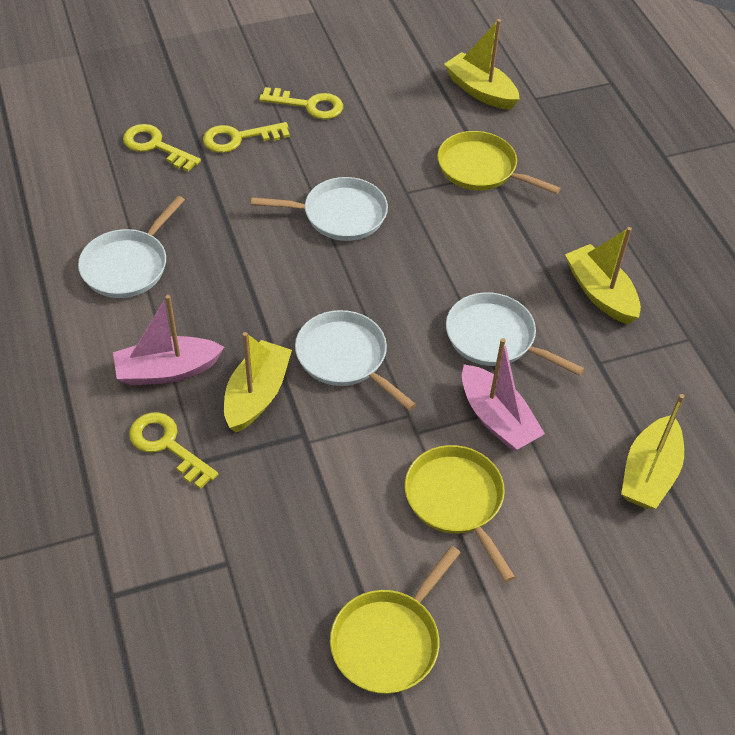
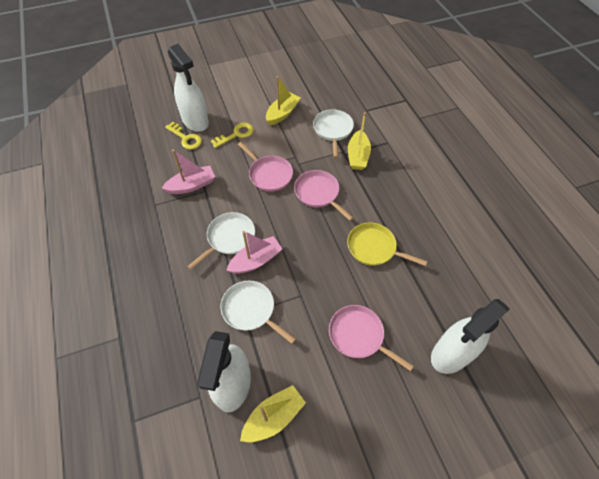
pink pan: 0 -> 3
white pan: 4 -> 3
white spray bottle: 0 -> 3
yellow boat: 4 -> 3
yellow key: 4 -> 2
yellow pan: 3 -> 1

